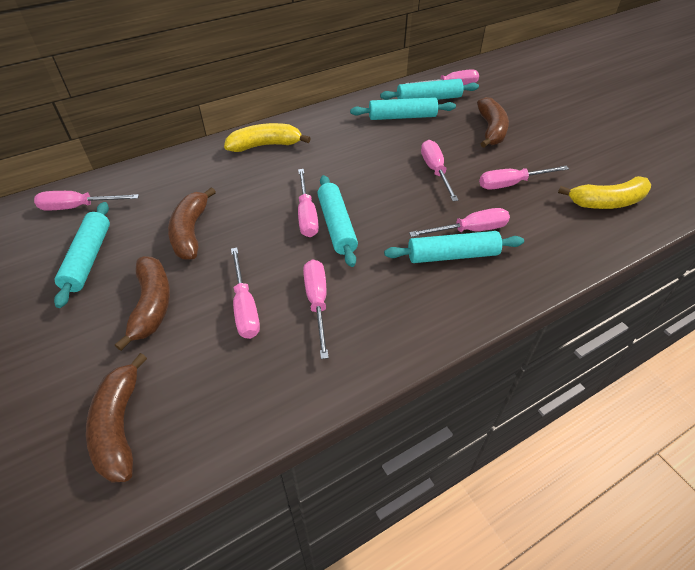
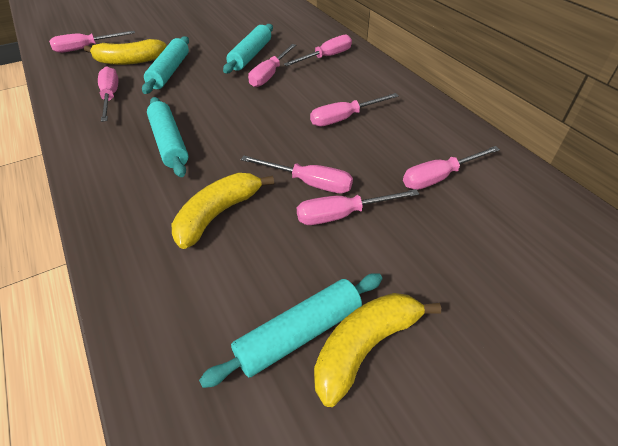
brown banana: 4 -> 0
turquoise rolling pin: 5 -> 4
yellow banana: 2 -> 3

